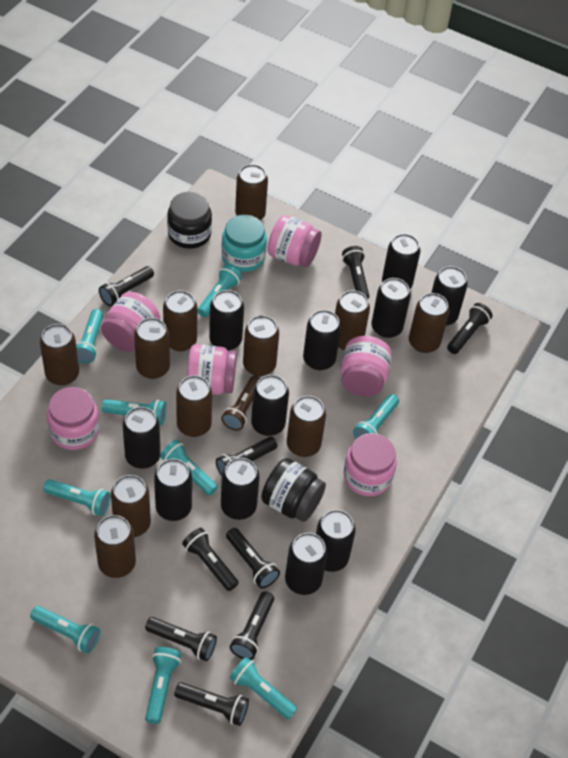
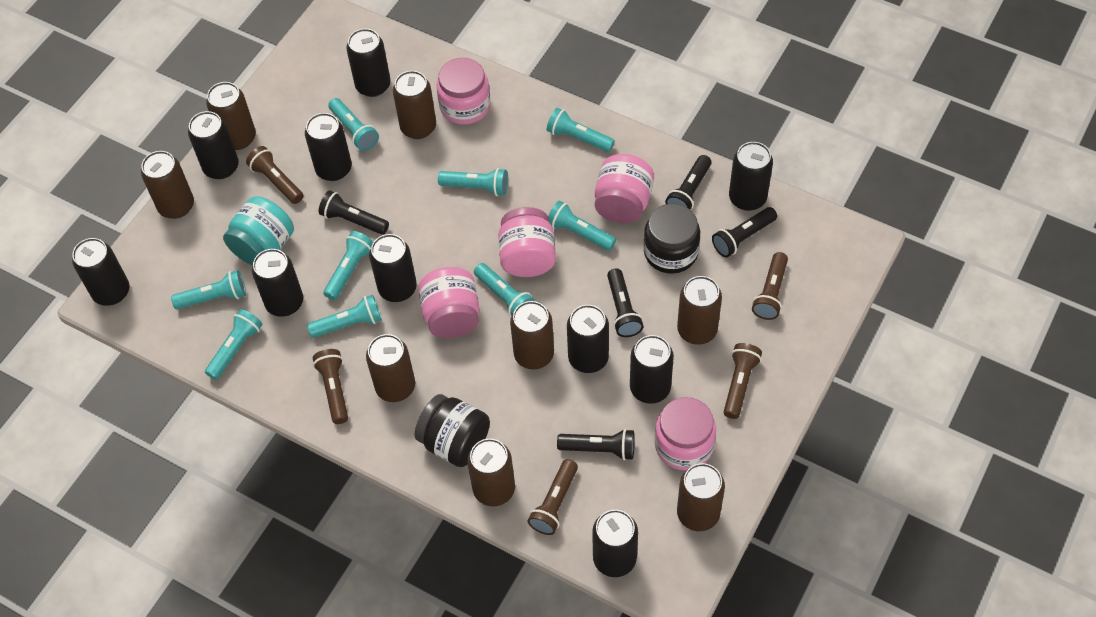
black can: 11 -> 10
black flashlight: 9 -> 5
brown can: 11 -> 8
brown flashlight: 1 -> 5
pink jar: 6 -> 5

